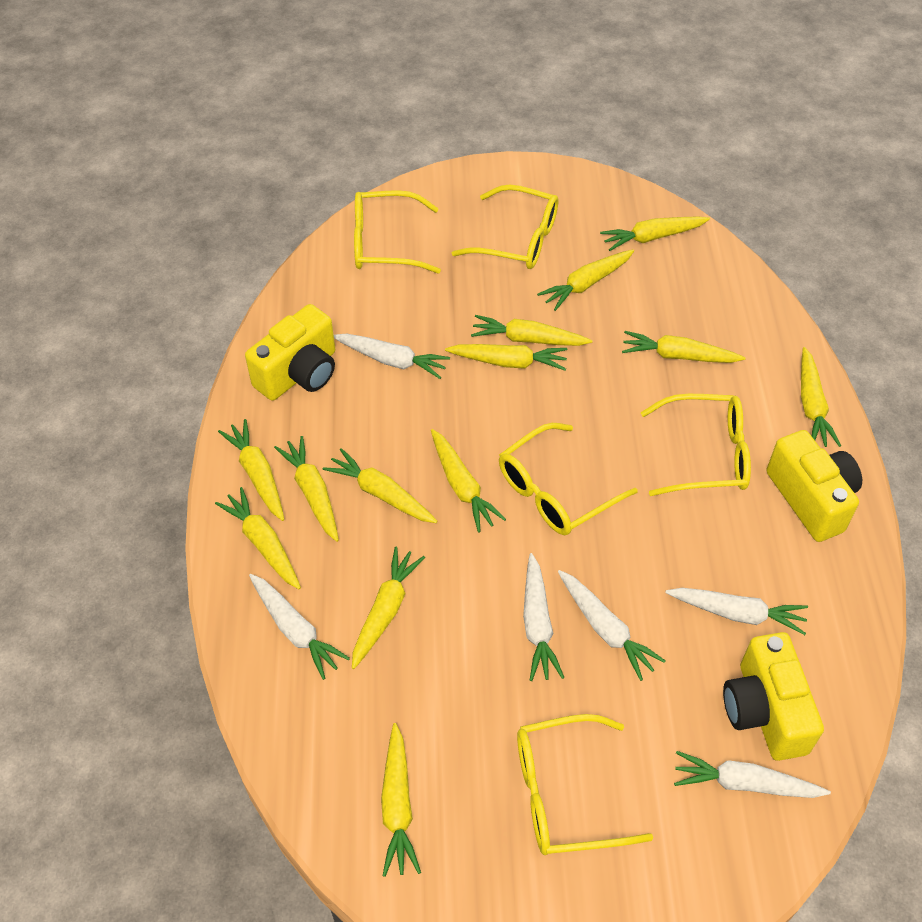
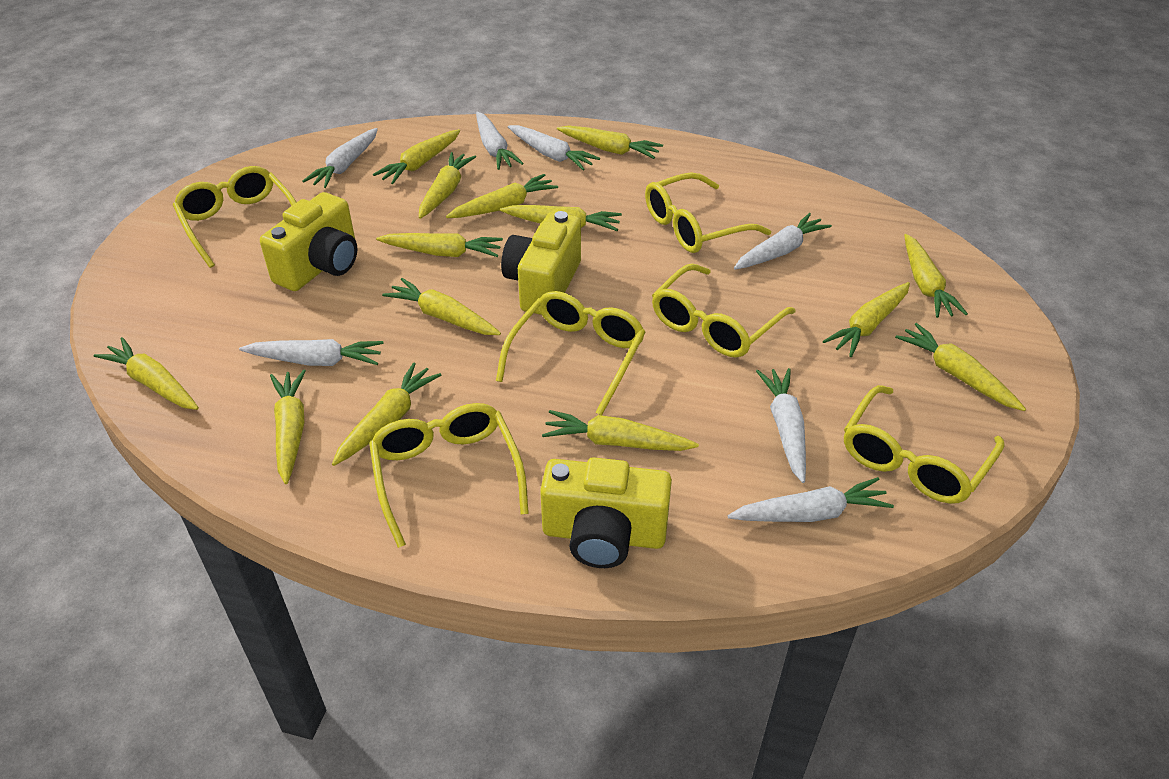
white carrot: 6 -> 7
yellow carrot: 13 -> 14
yellow glasses: 5 -> 6

